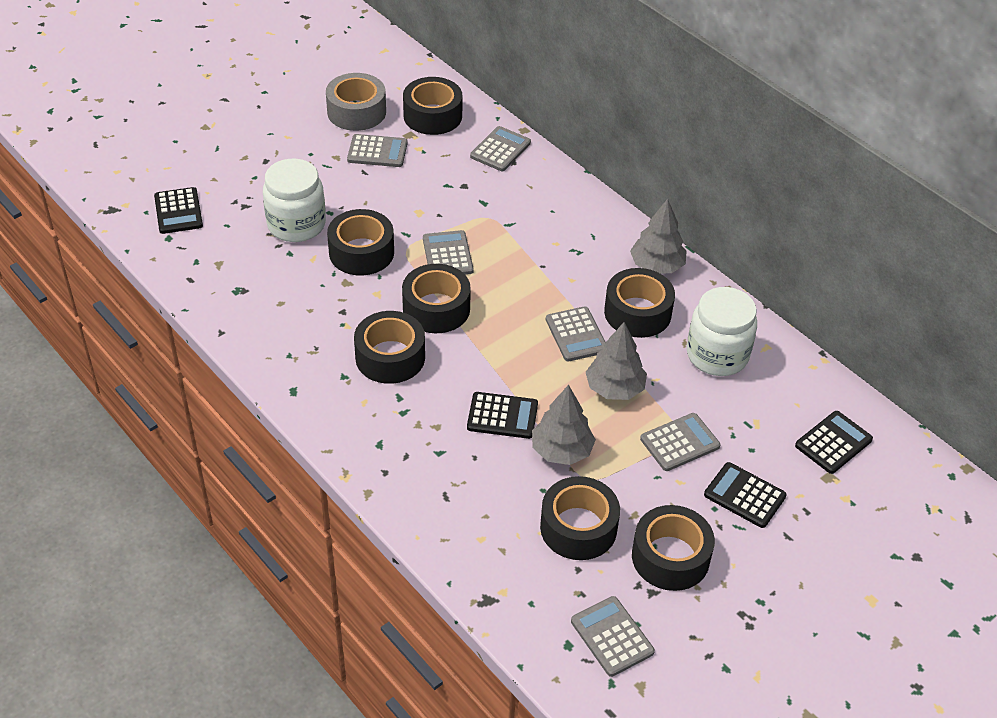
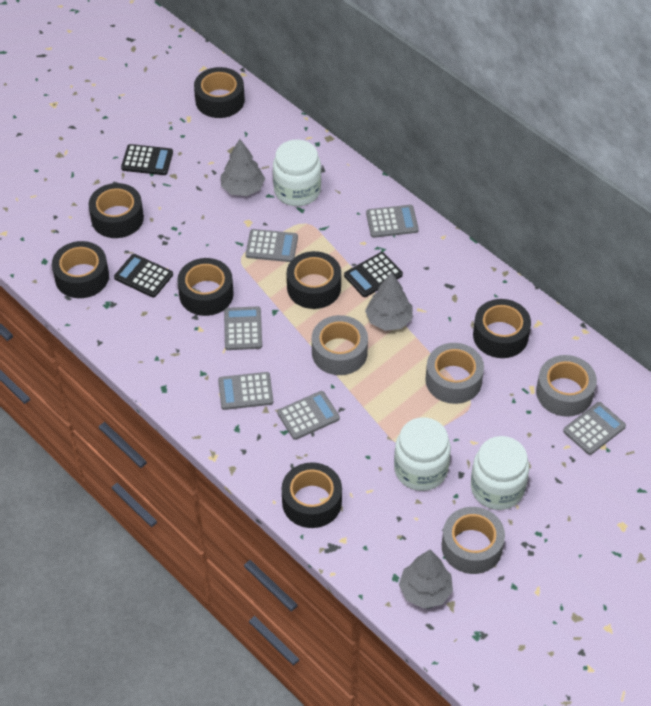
black calculator: 4 -> 3
grey tape: 1 -> 4
white jar: 2 -> 3

